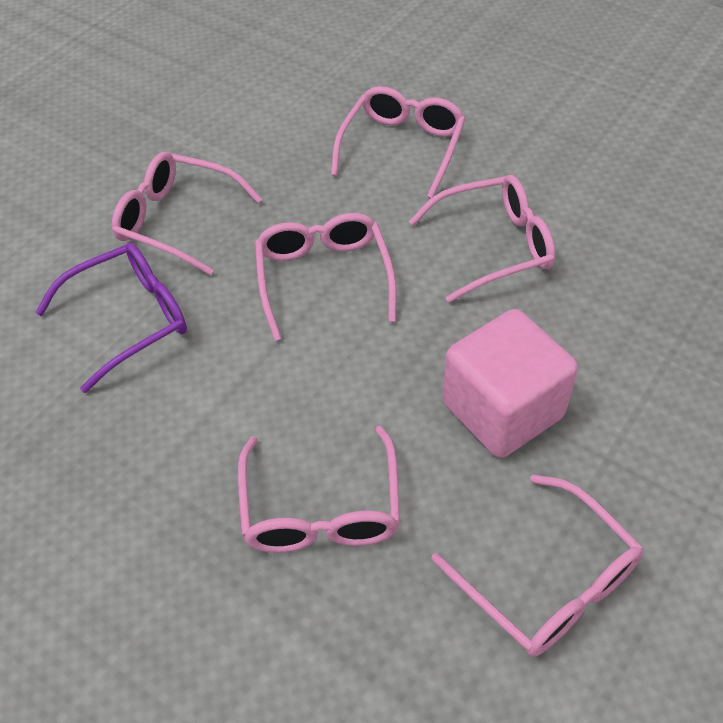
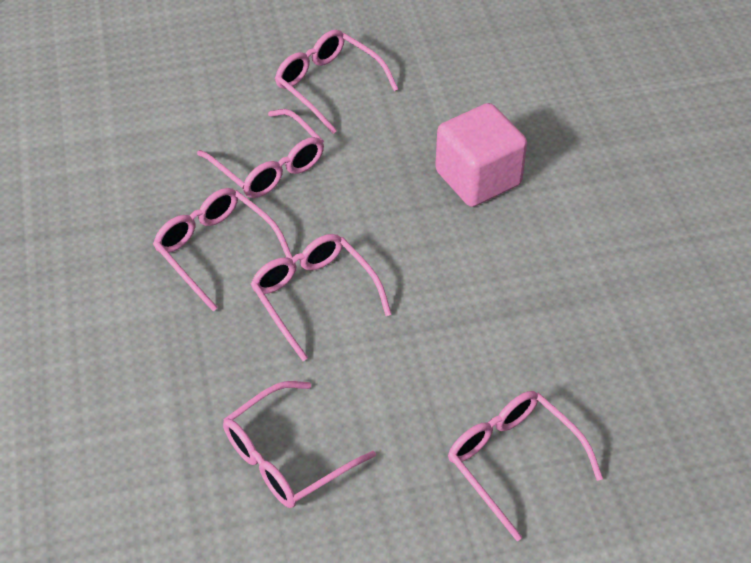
purple glasses: 1 -> 0

